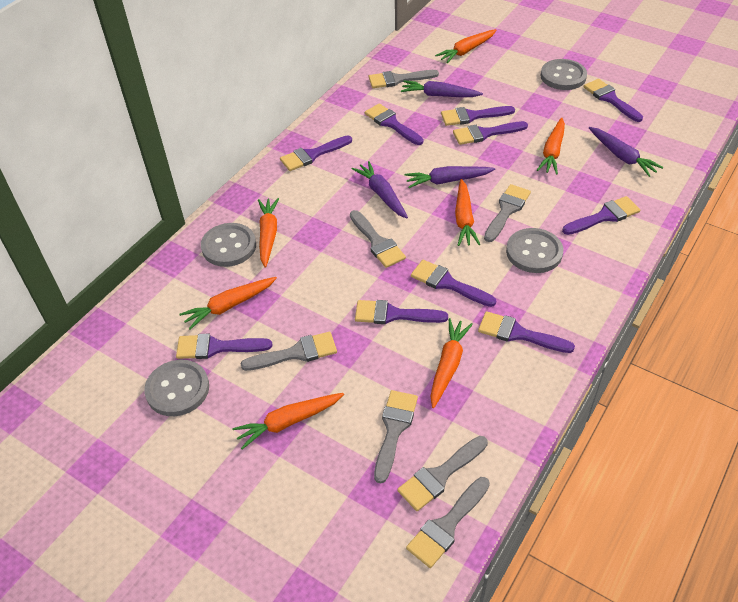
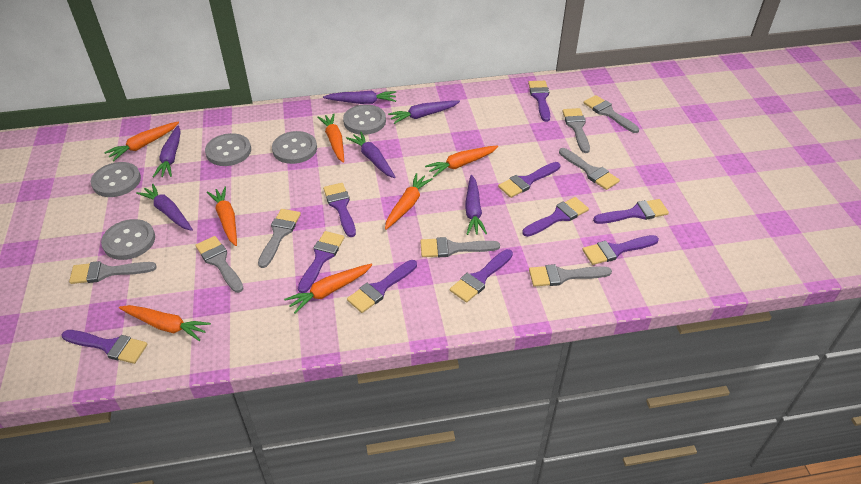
grey brush: 7 -> 8
grey button: 4 -> 5
purple carrot: 4 -> 6

